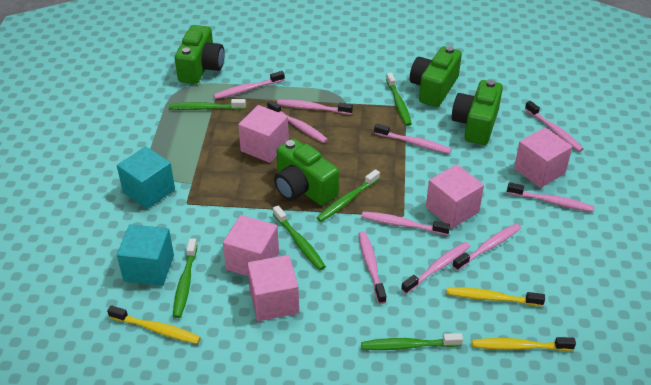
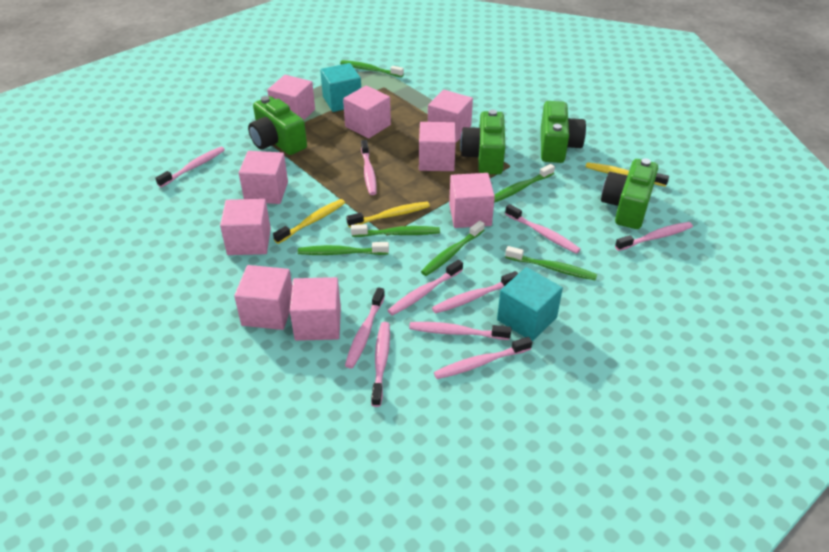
pink cube: 5 -> 9

